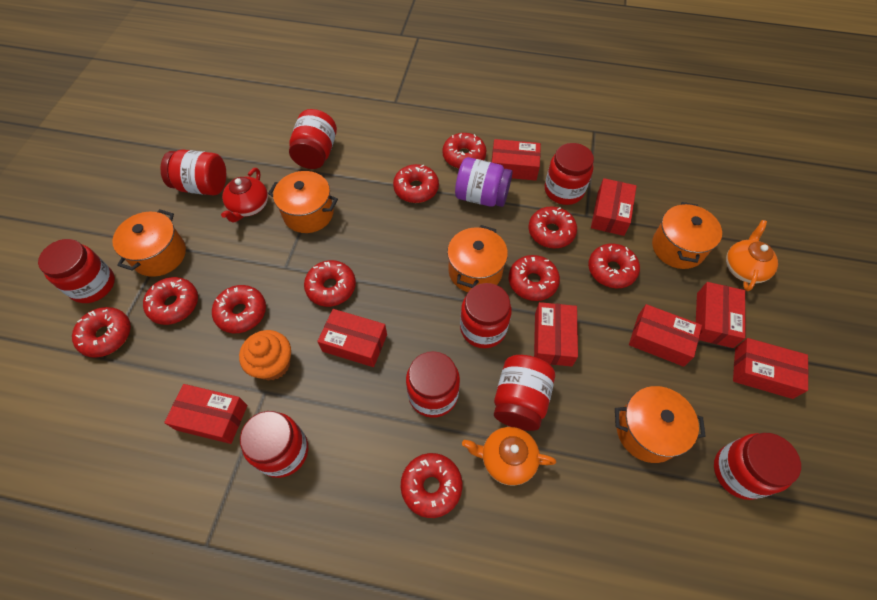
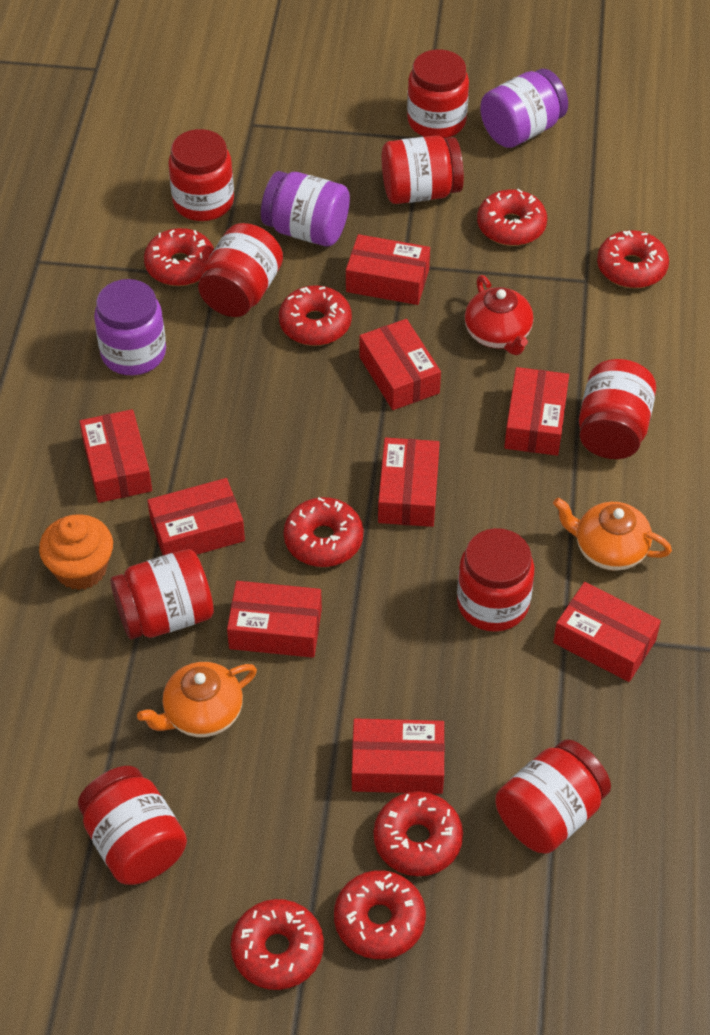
orange pot: 5 -> 0
purple jar: 1 -> 3
red box: 8 -> 9
red donut: 10 -> 8

